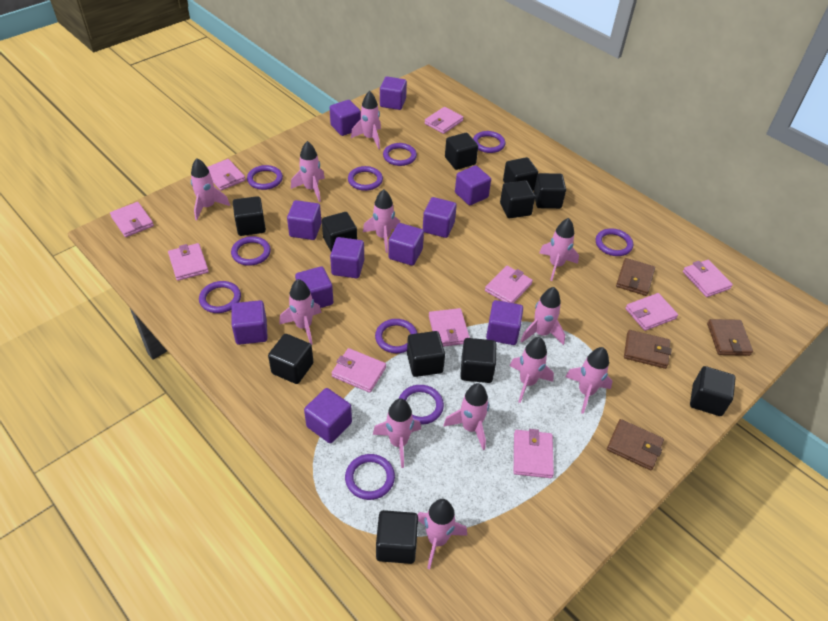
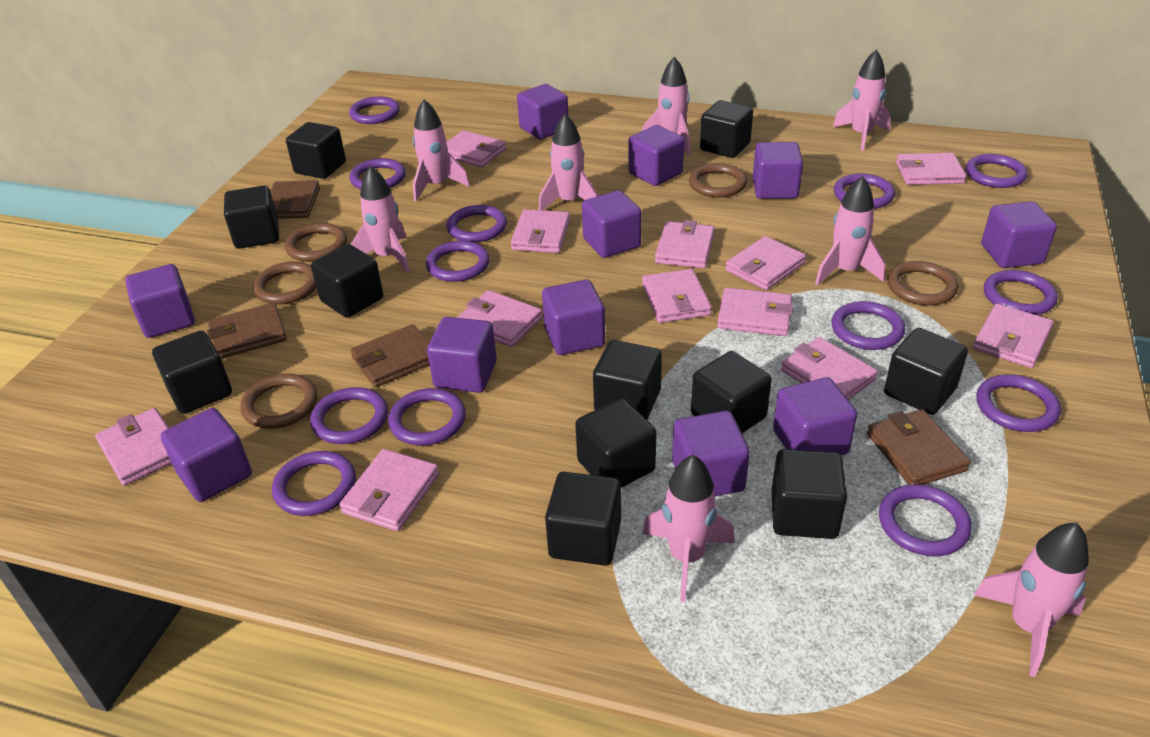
brown ring: 0 -> 5
pink rocket: 12 -> 8
pink wallet: 10 -> 12
purple ring: 10 -> 13

